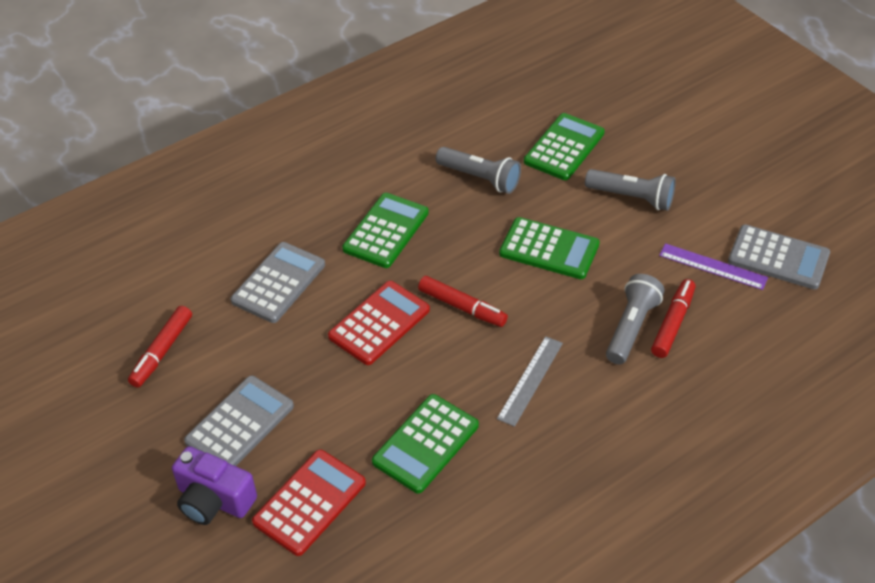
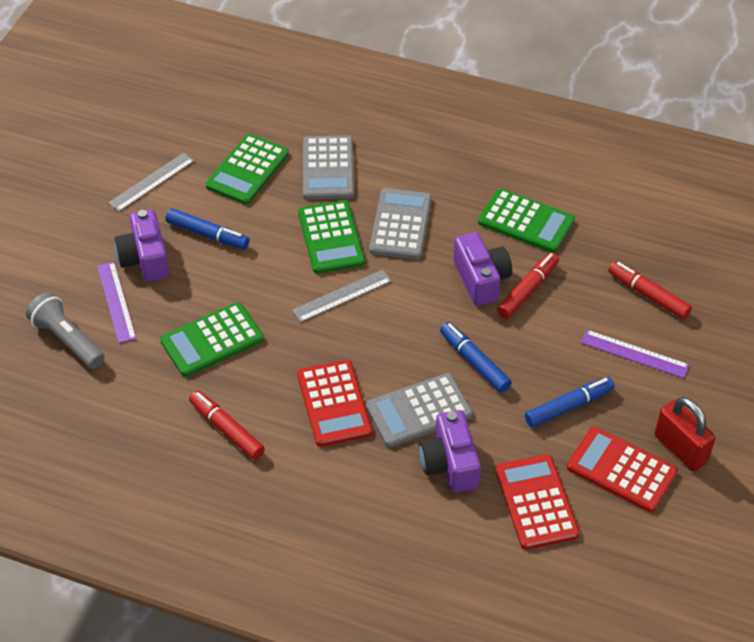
blue marker: 0 -> 3
grey flashlight: 3 -> 1
grey ruler: 1 -> 2
purple camera: 1 -> 3
purple ruler: 1 -> 2
red calculator: 2 -> 3
red padlock: 0 -> 1

